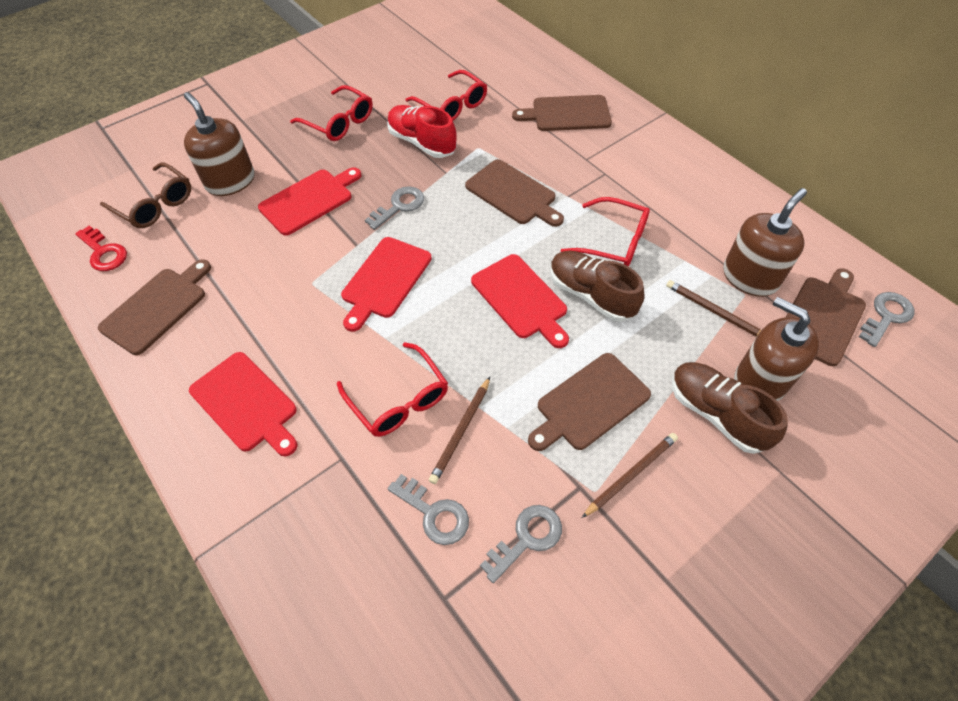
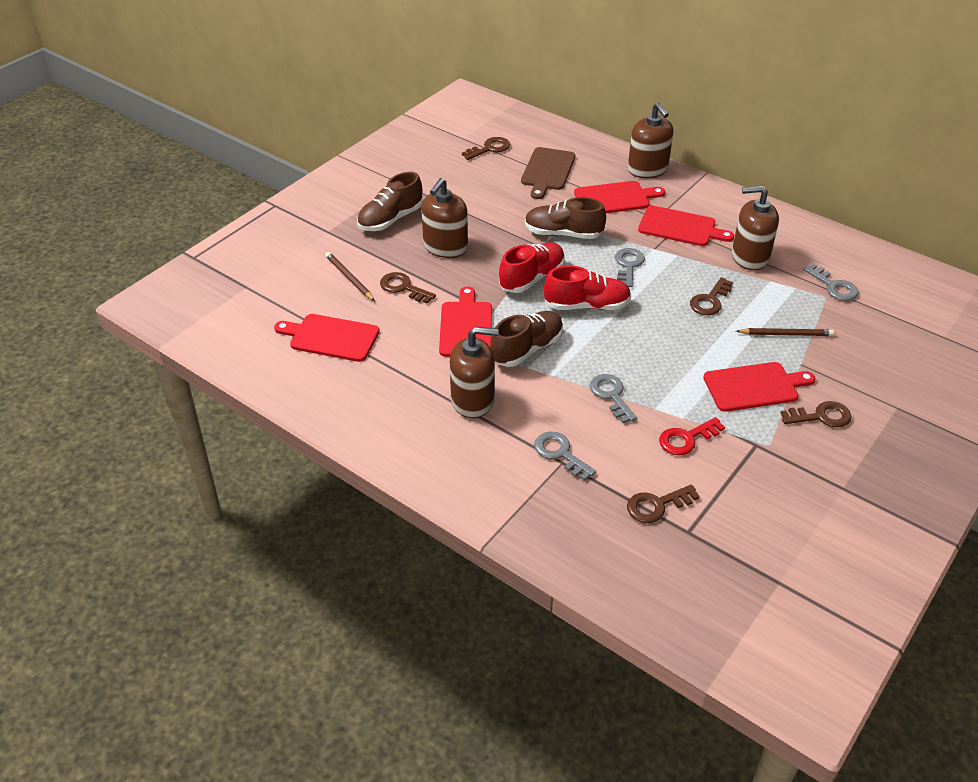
brown cutting board: 5 -> 1
brown glasses: 1 -> 0
brown key: 0 -> 5
brown pencil: 3 -> 2
brown shoe: 2 -> 3
brown soap dispenser: 3 -> 4
red cutting board: 4 -> 5
red glasses: 4 -> 0
red shoe: 1 -> 2

